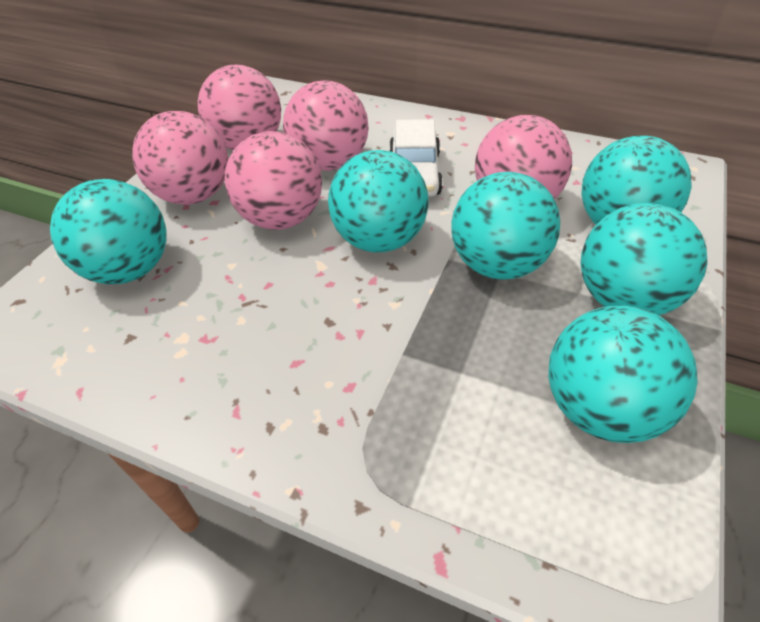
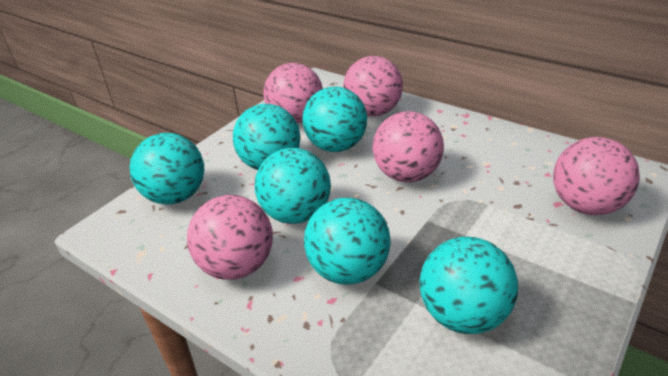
white car: 1 -> 0

